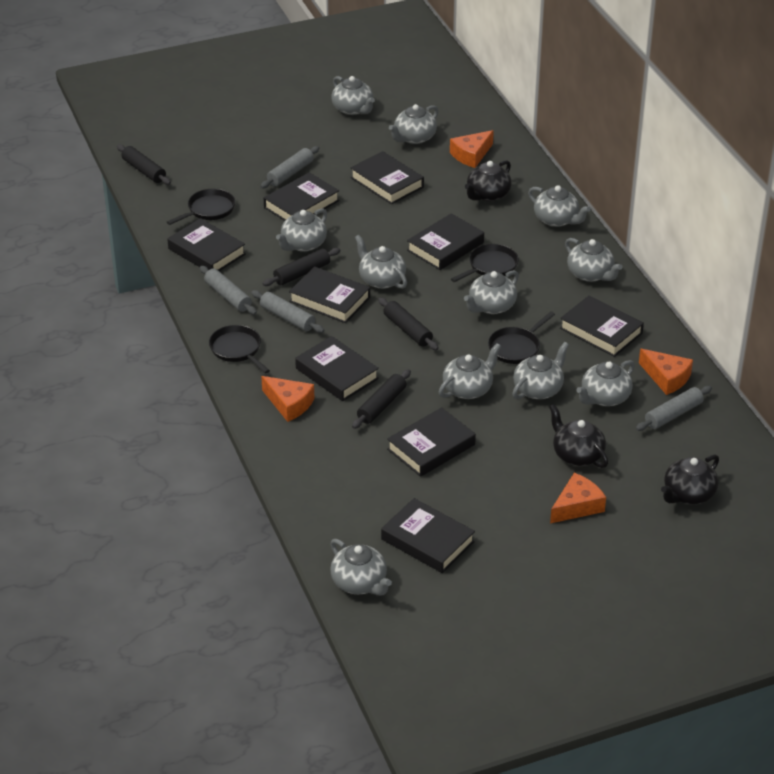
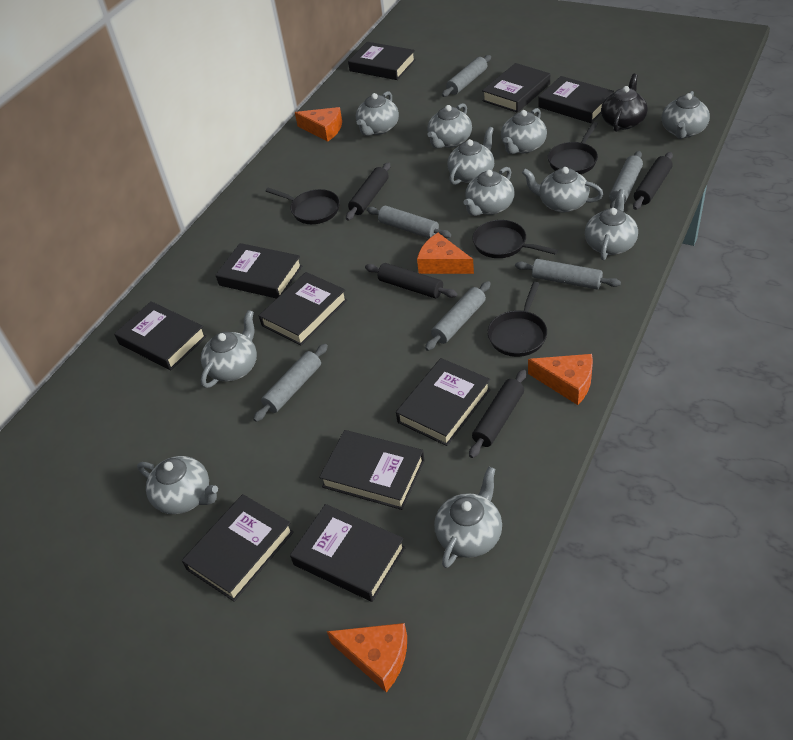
black book: 9 -> 10
black teapot: 3 -> 1
grey rolling pin: 4 -> 6

